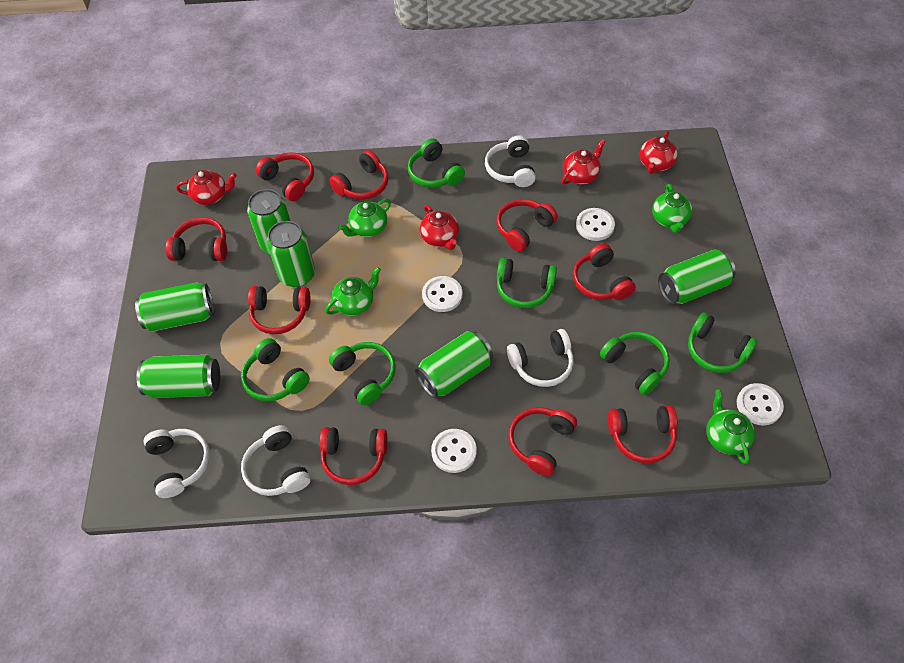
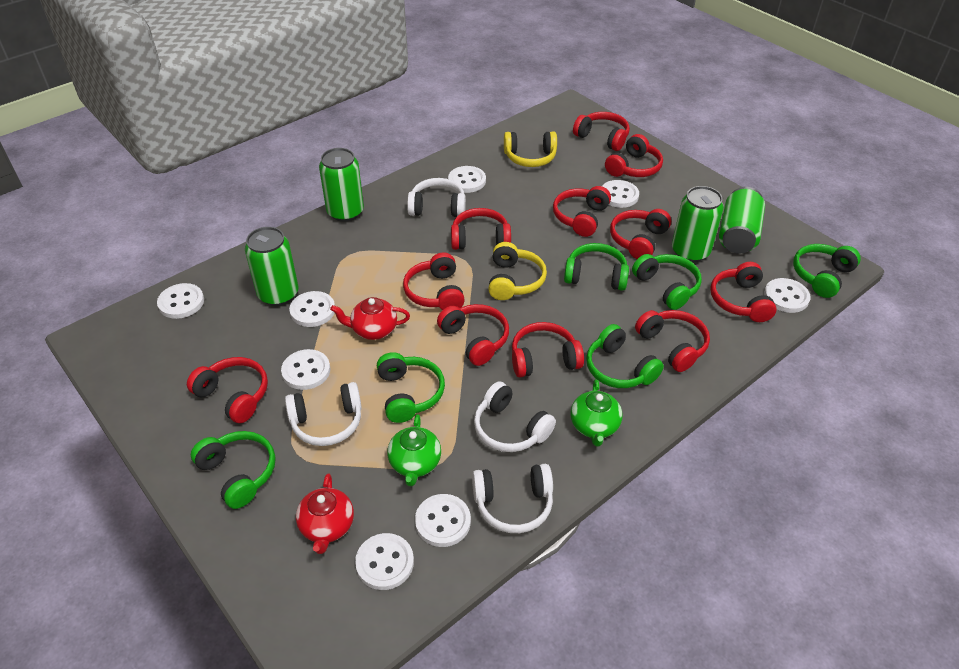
green can: 6 -> 4
green teapot: 4 -> 2
red headphones: 9 -> 11
red teapot: 4 -> 2
white button: 4 -> 8
yellow headphones: 0 -> 2

